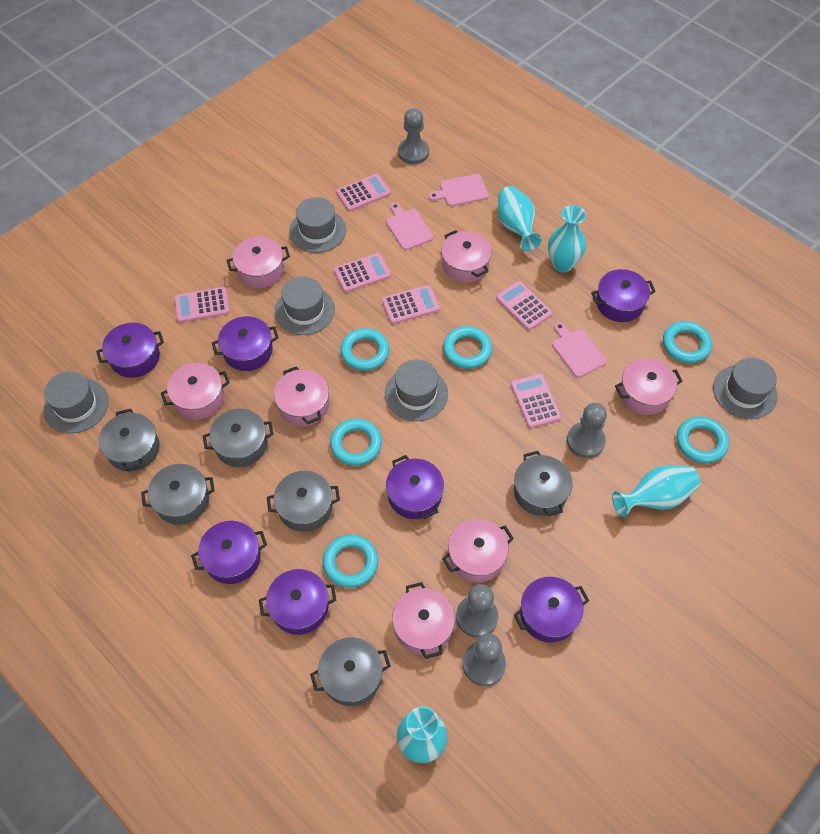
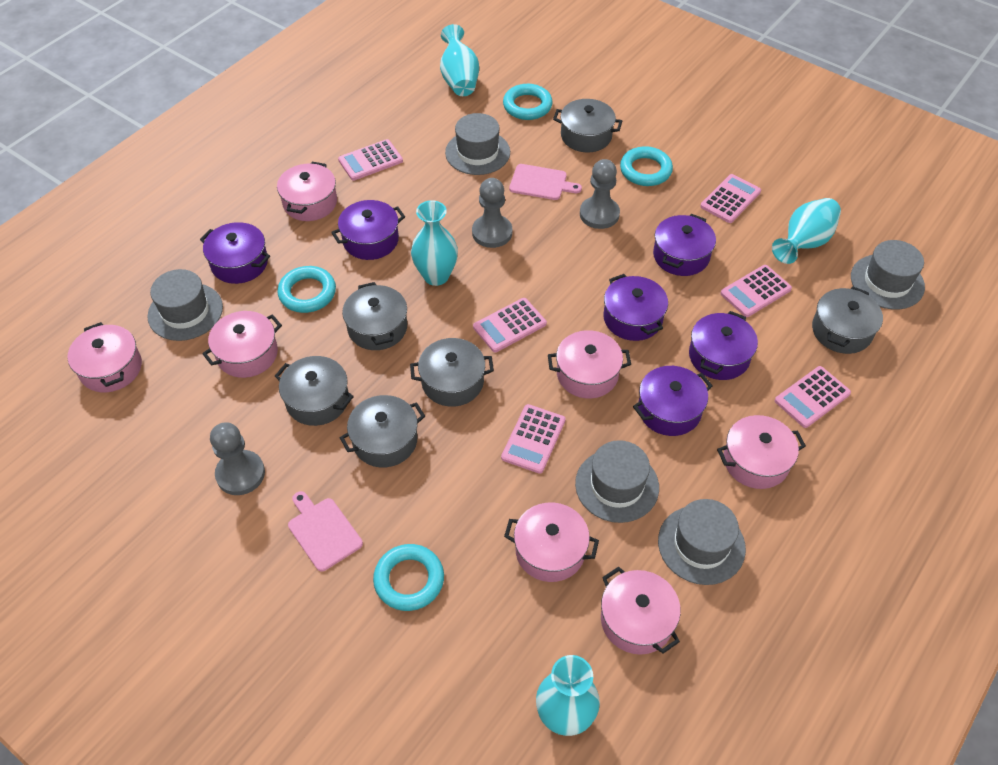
grey pawn: 4 -> 3
pink cutting board: 3 -> 2
purple pot: 7 -> 6
turquoise ring: 6 -> 4

